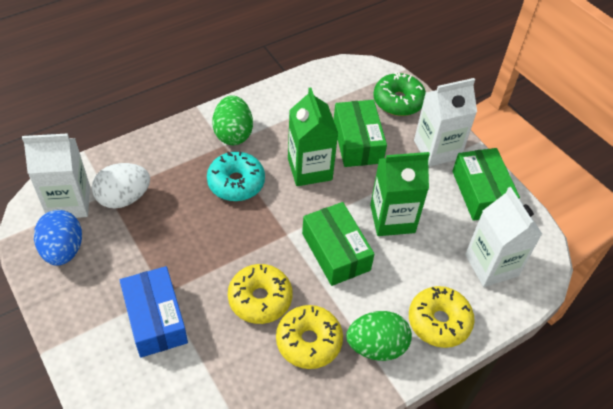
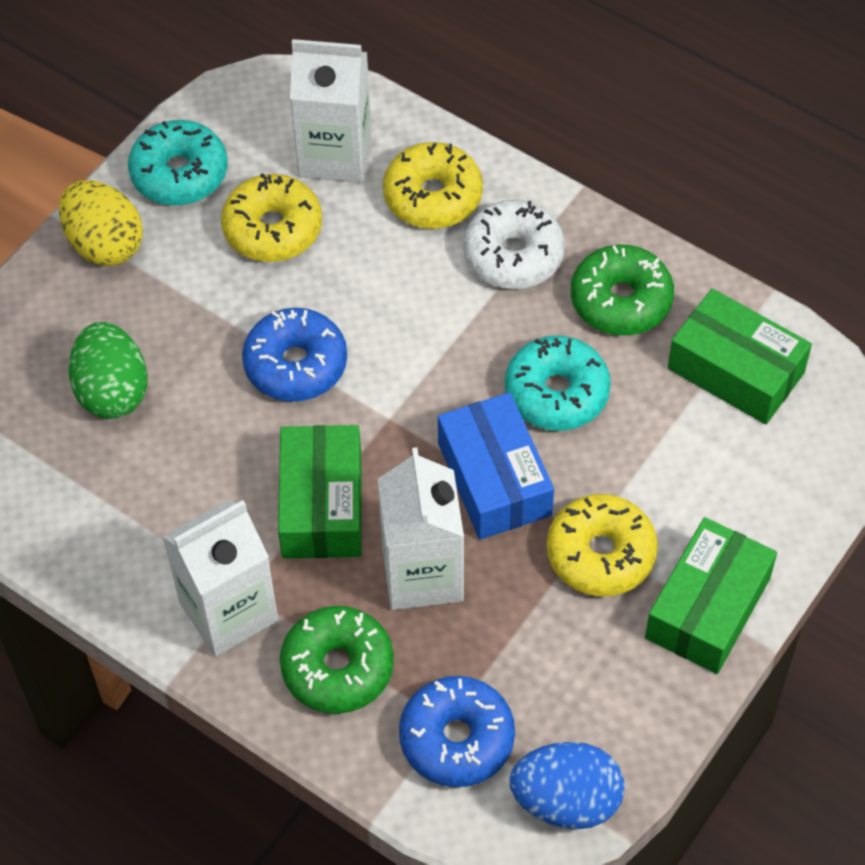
blue donut: 0 -> 2
green carton: 2 -> 0
green donut: 1 -> 2
green egg: 2 -> 1
turquoise donut: 1 -> 2
white donut: 0 -> 1
white egg: 1 -> 0
yellow egg: 0 -> 1

